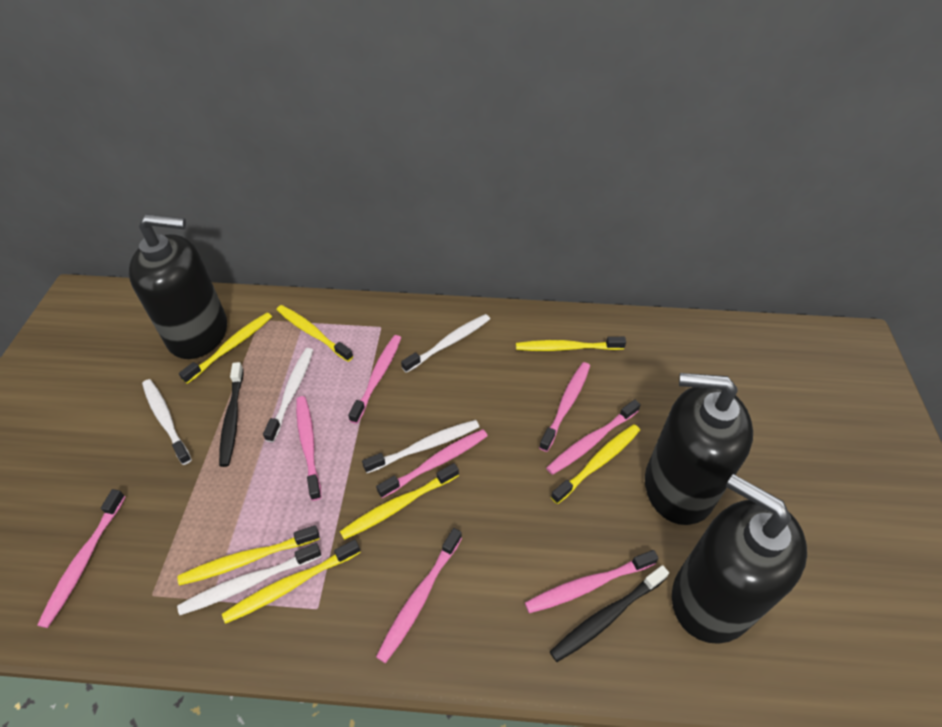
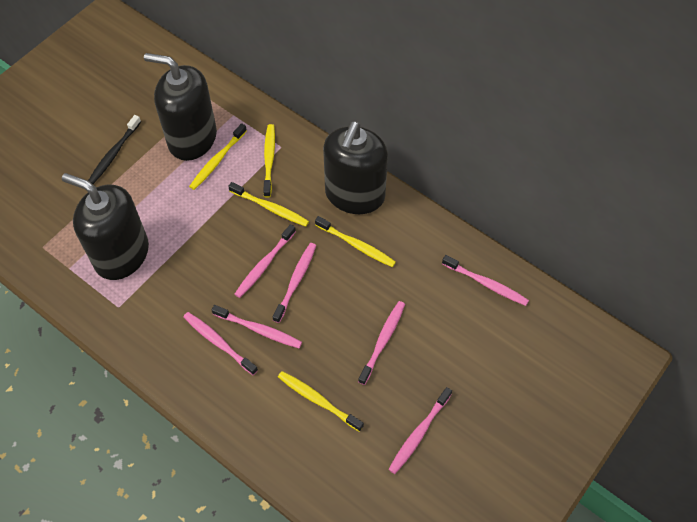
black toothbrush: 2 -> 1
pink toothbrush: 8 -> 7
white toothbrush: 5 -> 0
yellow toothbrush: 7 -> 5

